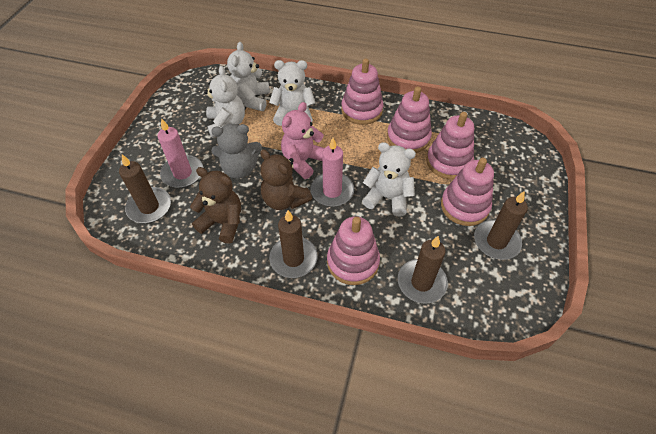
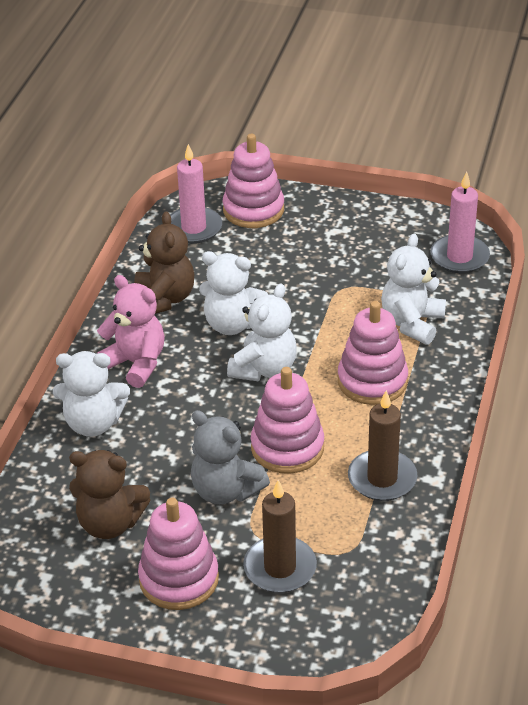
brown candle: 4 -> 2
pink stacking toy: 5 -> 4

